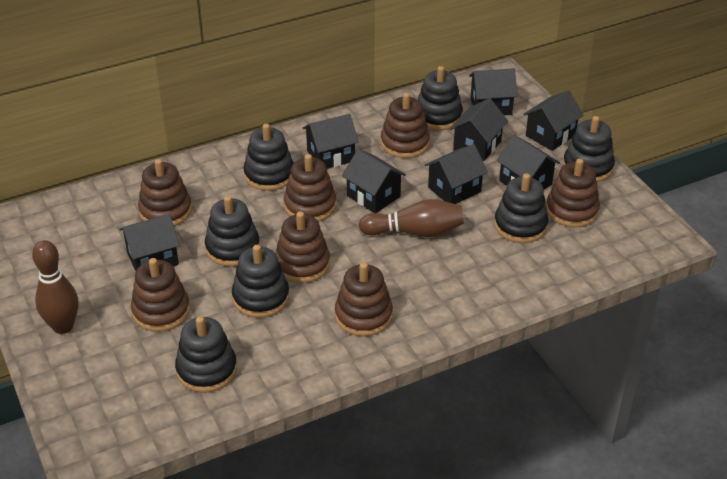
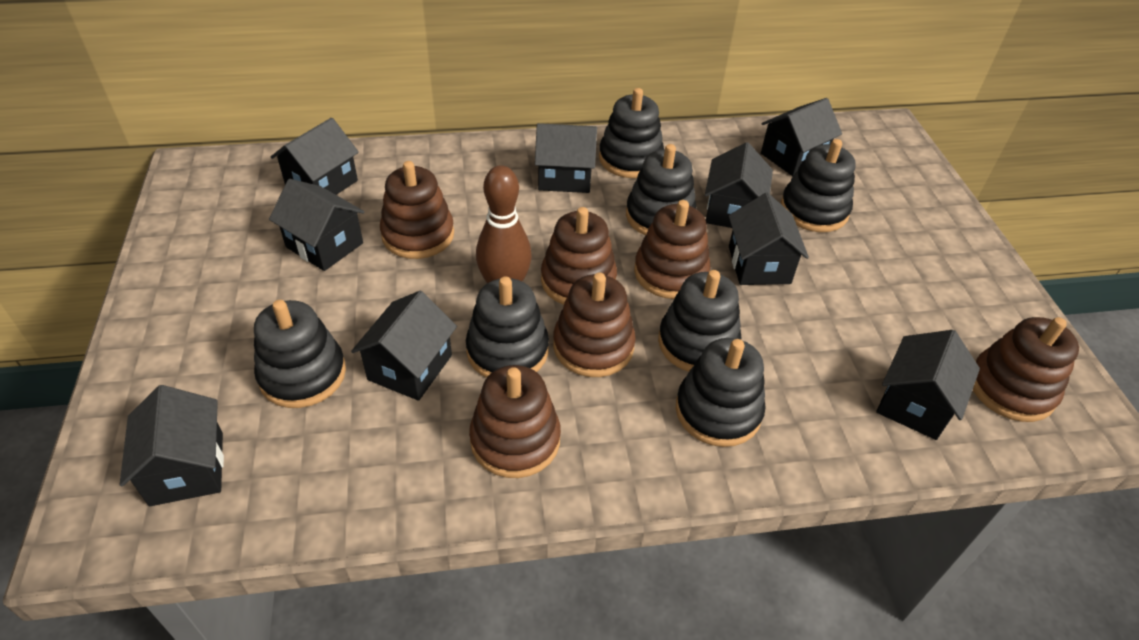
black house: 8 -> 9
brown bowling pin: 2 -> 1
brown stacking toy: 7 -> 6

